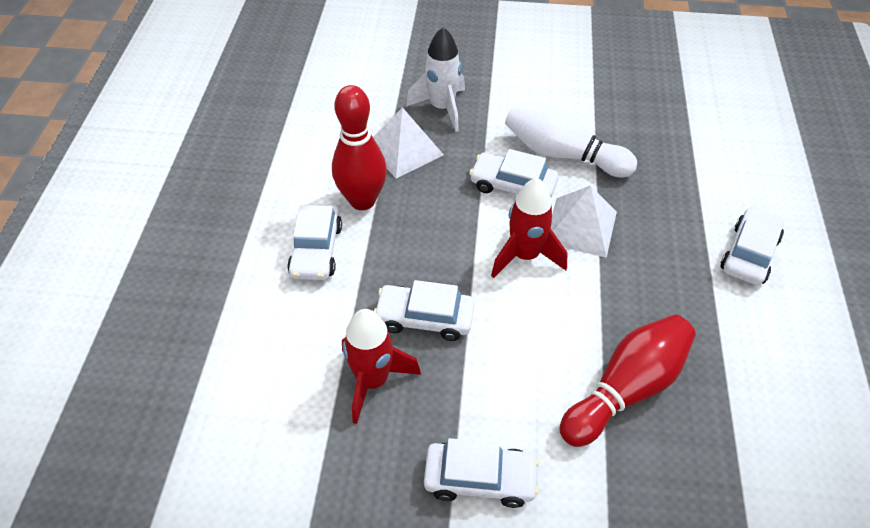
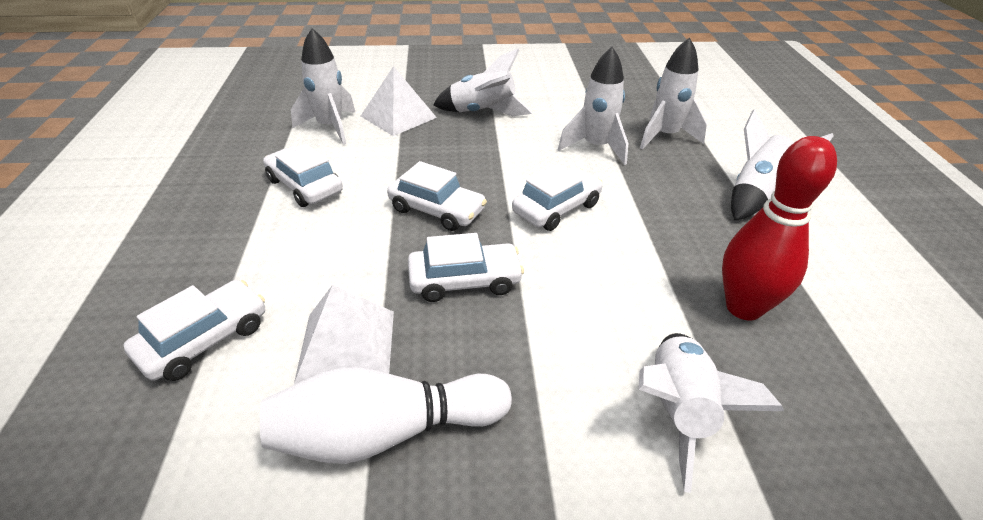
red bowling pin: 2 -> 1
red rocket: 2 -> 0
white rocket: 1 -> 6

